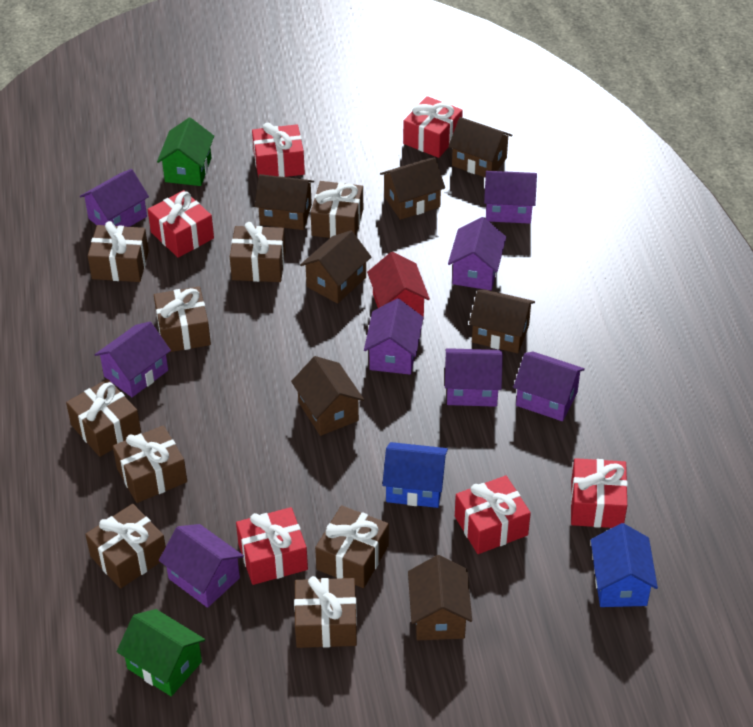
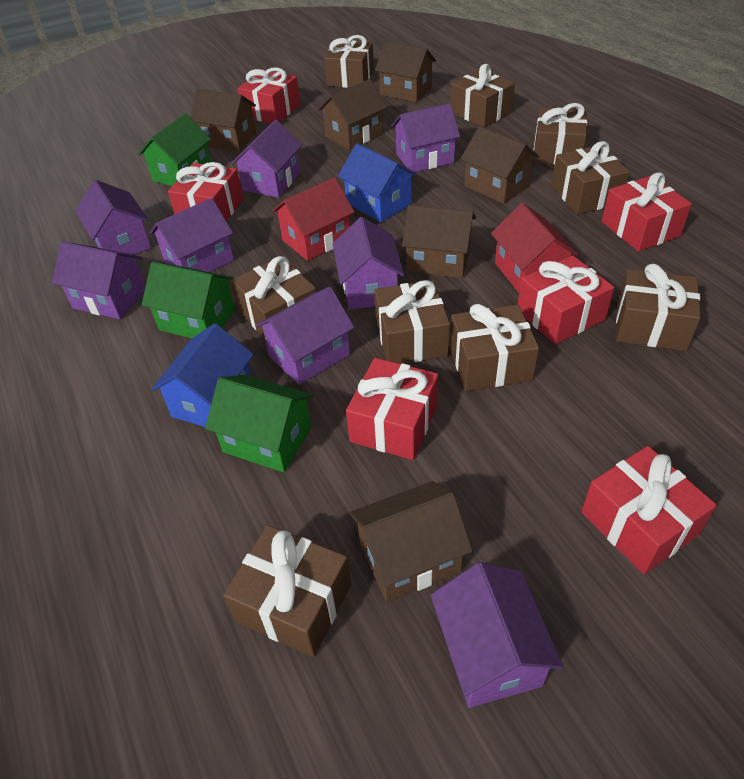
brown house: 7 -> 6
green house: 2 -> 3
red house: 1 -> 2

